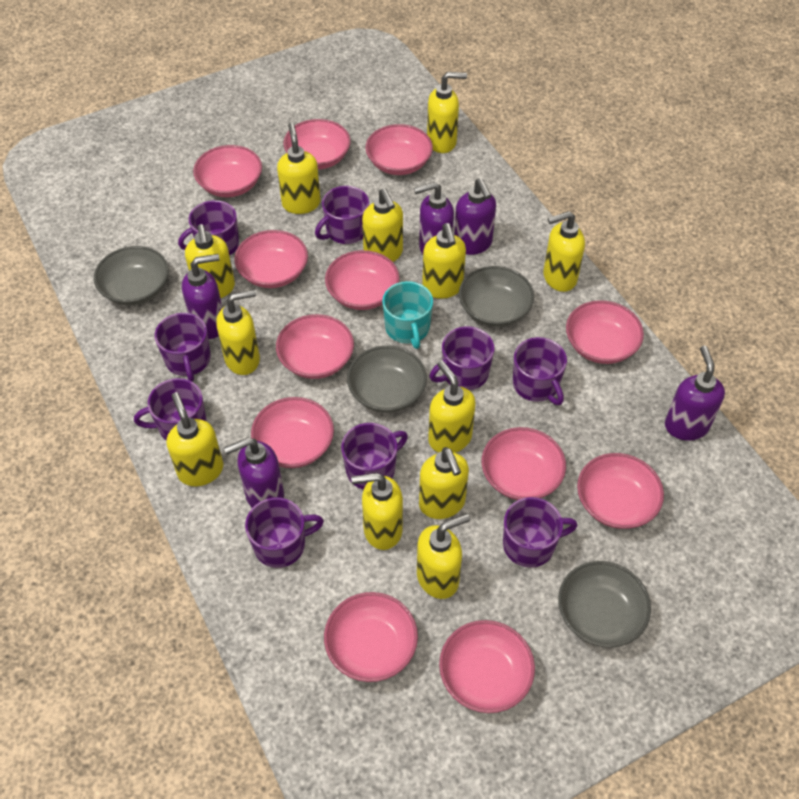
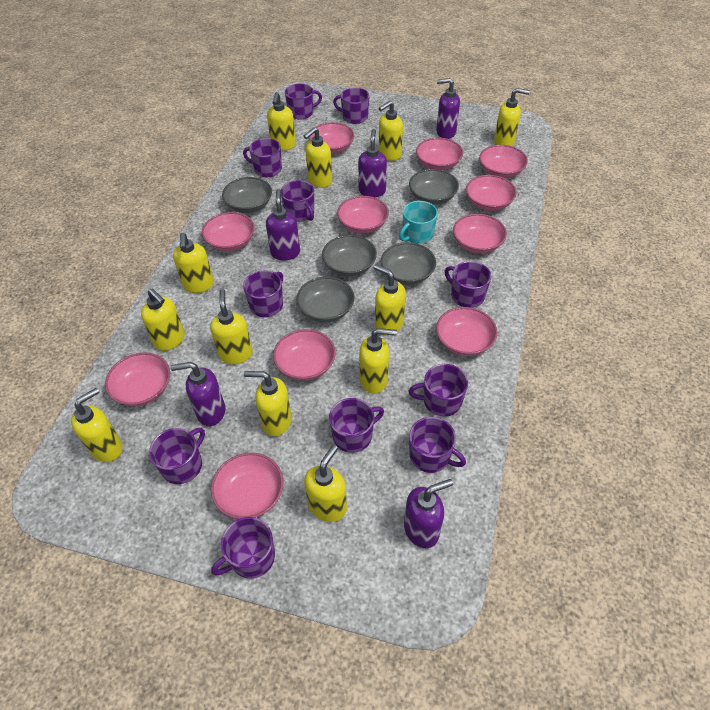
grey bowl: 4 -> 5
pink bowl: 12 -> 11
purple mug: 9 -> 11

